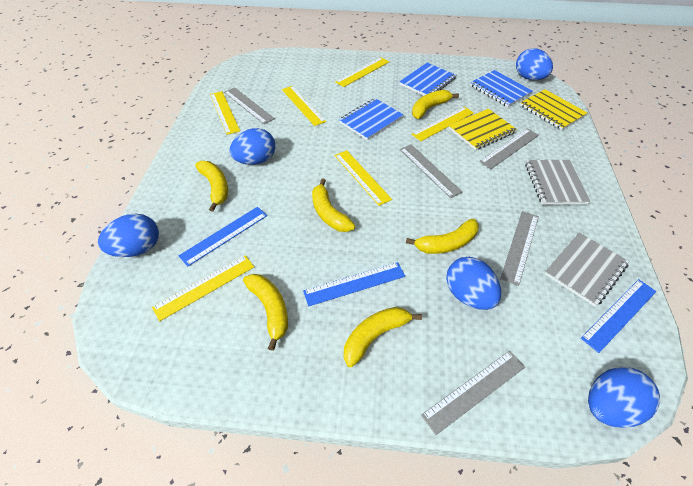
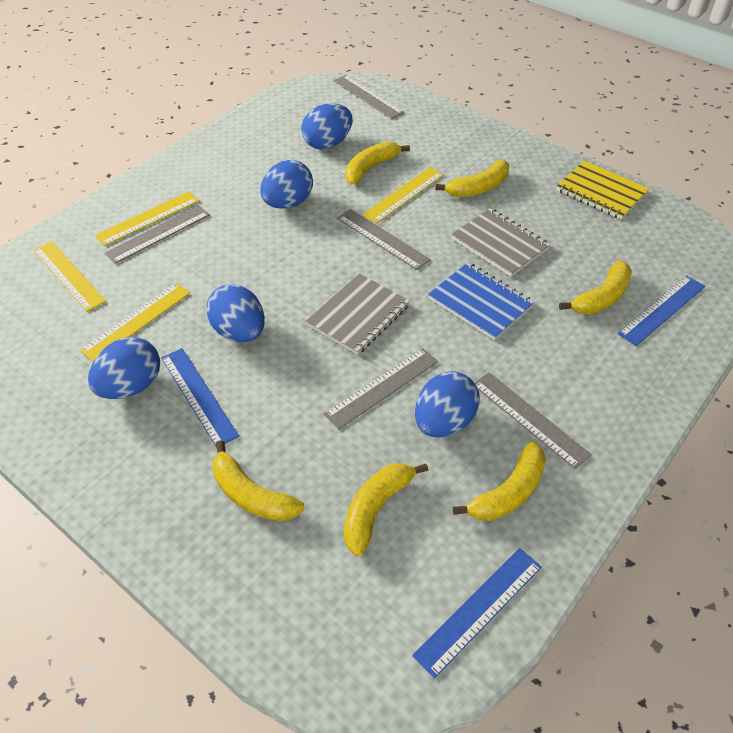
blue notebook: 3 -> 1
yellow notebook: 2 -> 1
yellow ruler: 6 -> 4

